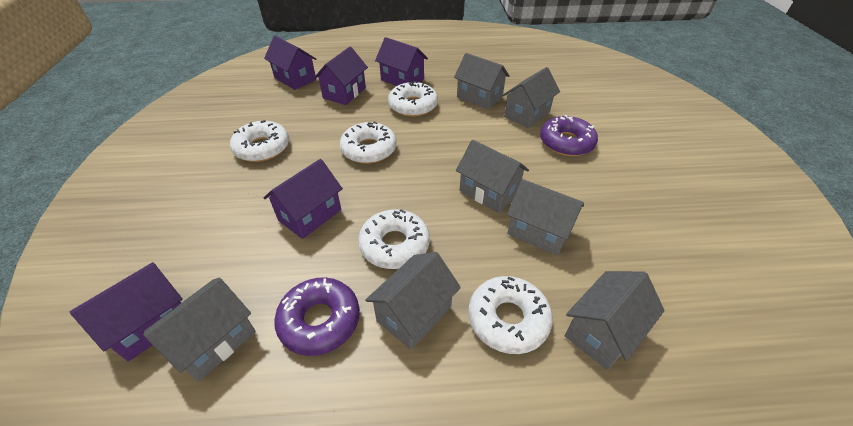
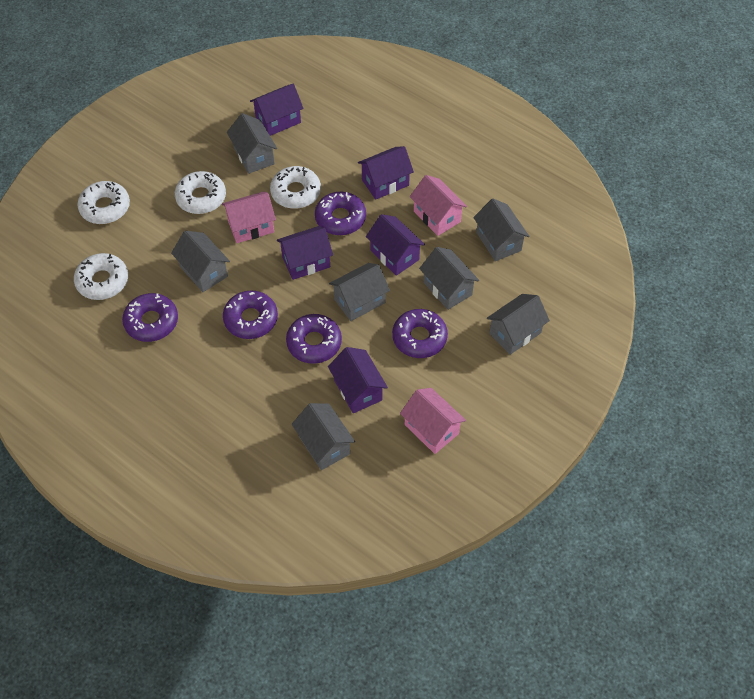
pink house: 0 -> 3
purple donut: 2 -> 5
white donut: 5 -> 4

